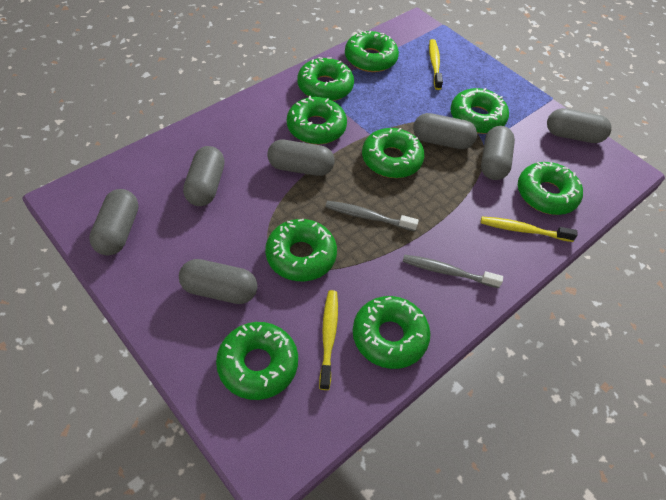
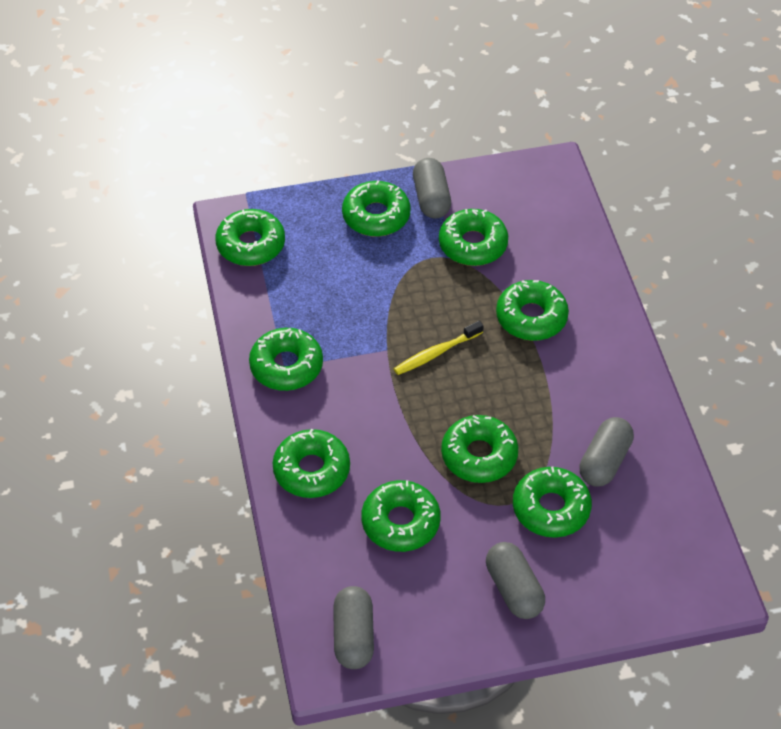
grey capsule: 7 -> 4
grey toothbrush: 2 -> 0
yellow toothbrush: 3 -> 1

